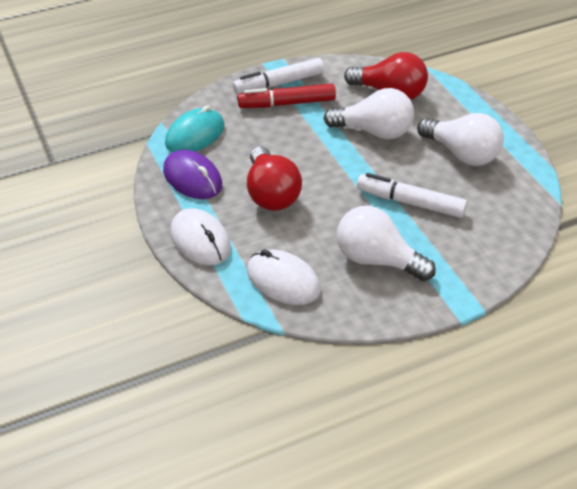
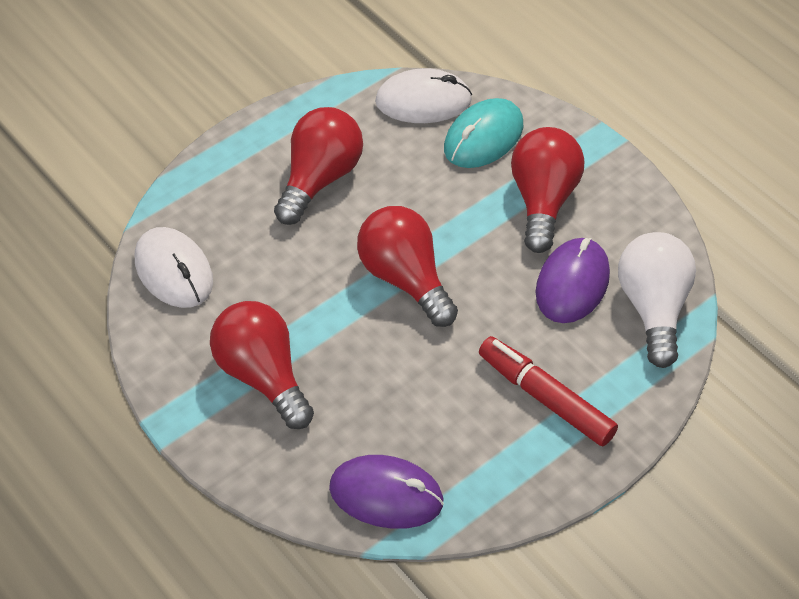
purple mouse: 1 -> 2
red light bulb: 2 -> 4
white light bulb: 3 -> 1
white marker: 2 -> 0

